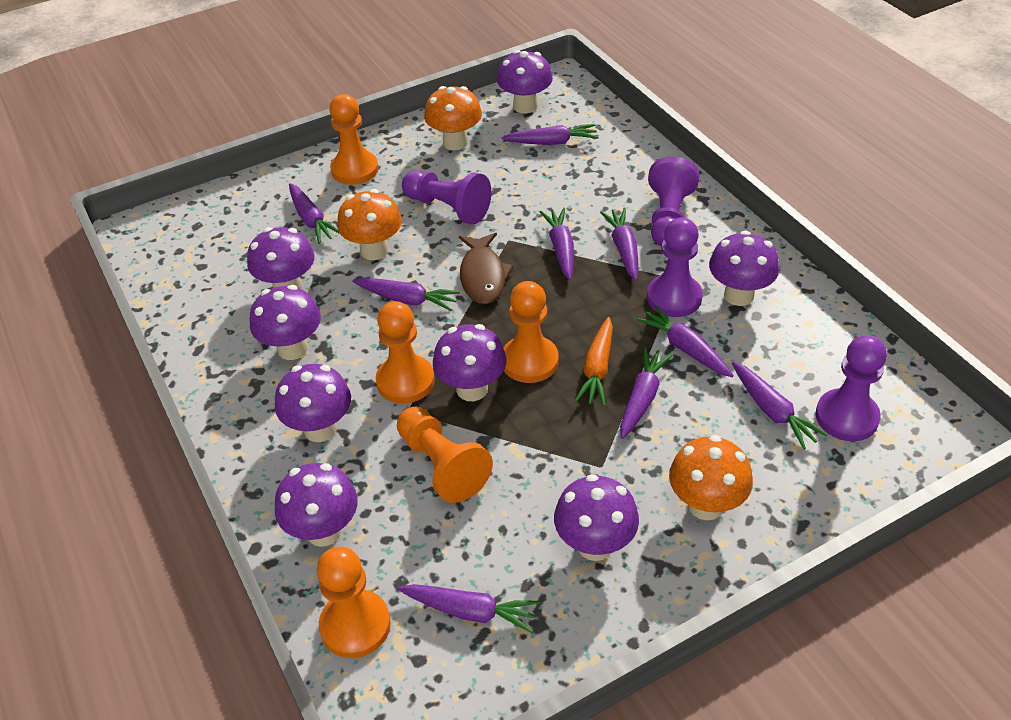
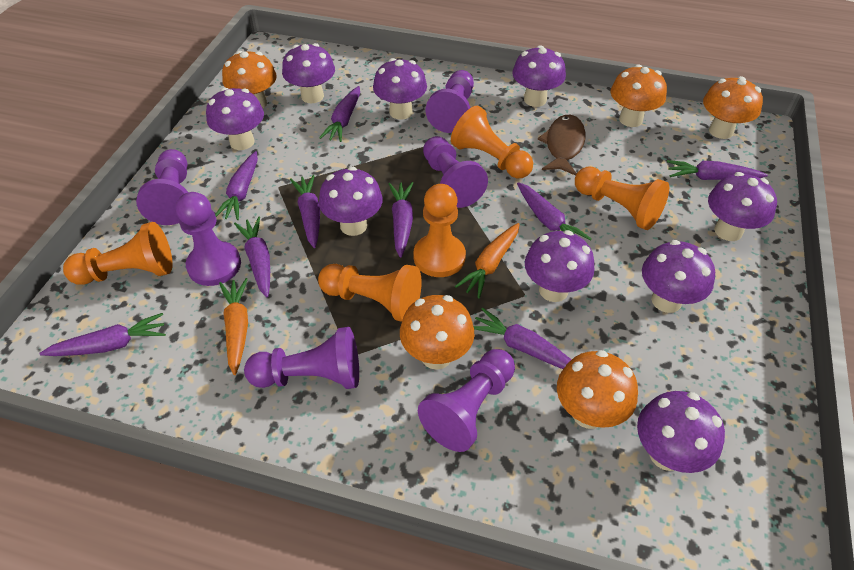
orange carrot: 1 -> 2
orange mushroom: 3 -> 5
purple mushroom: 8 -> 9
purple pawn: 4 -> 6

